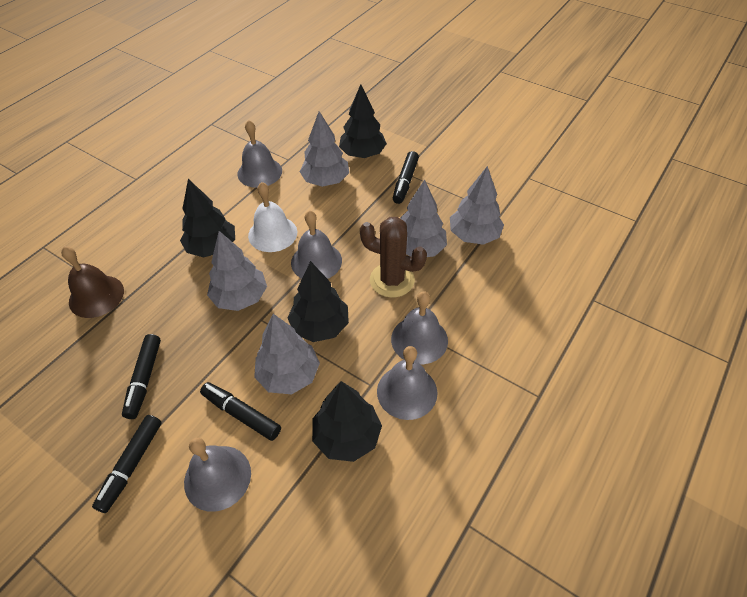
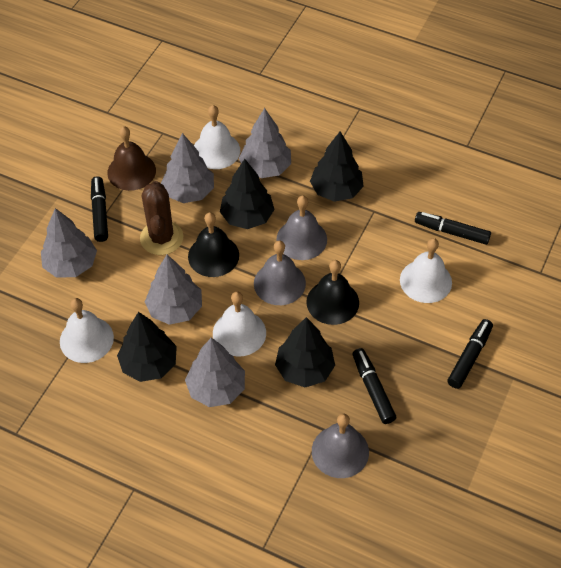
black bell: 0 -> 2
grey bell: 5 -> 3
white bell: 1 -> 4

